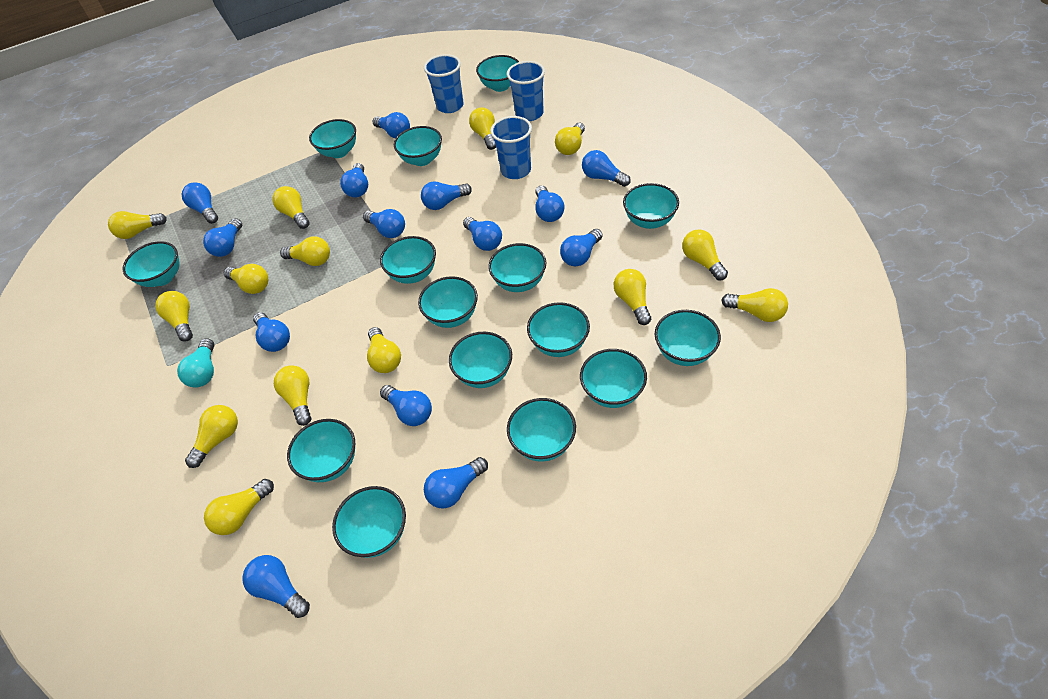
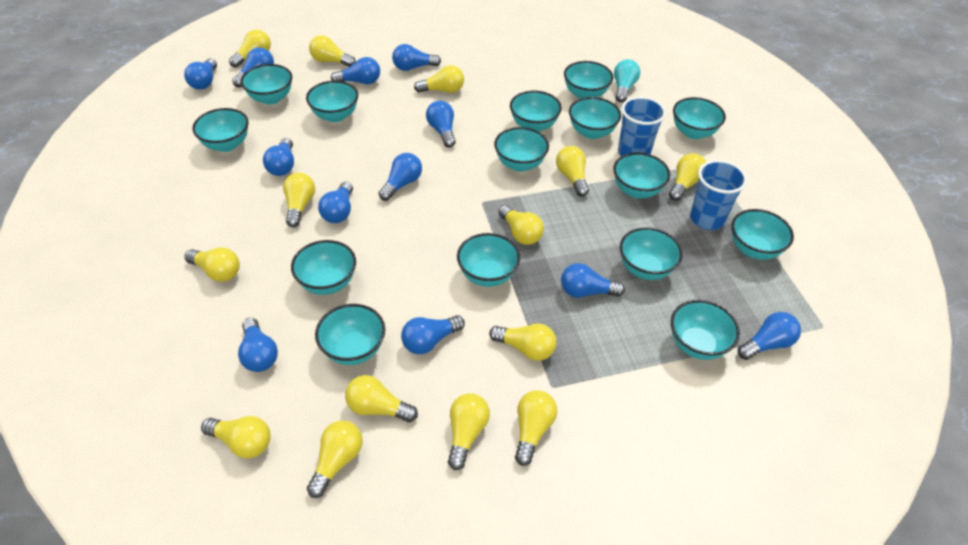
blue cup: 3 -> 2
blue light bulb: 14 -> 12

